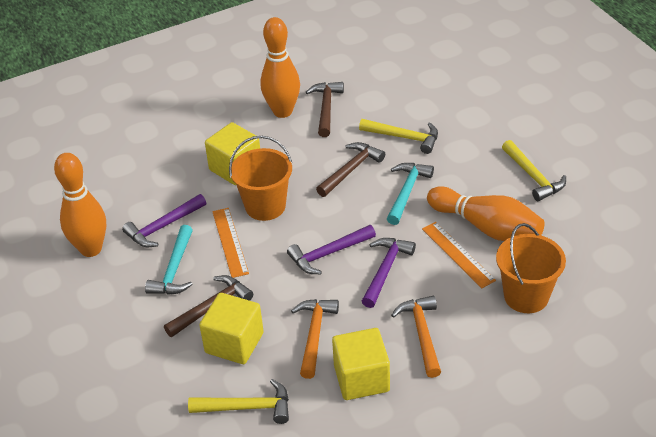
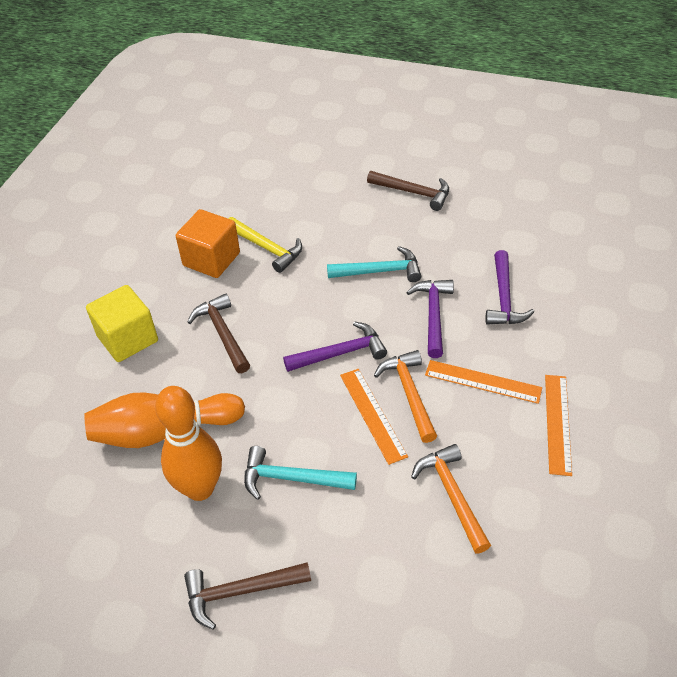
orange bowling pin: 3 -> 2
orange bucket: 2 -> 0
orange cube: 0 -> 1
orange ruler: 2 -> 3
yellow cube: 3 -> 1
yellow hammer: 3 -> 1

